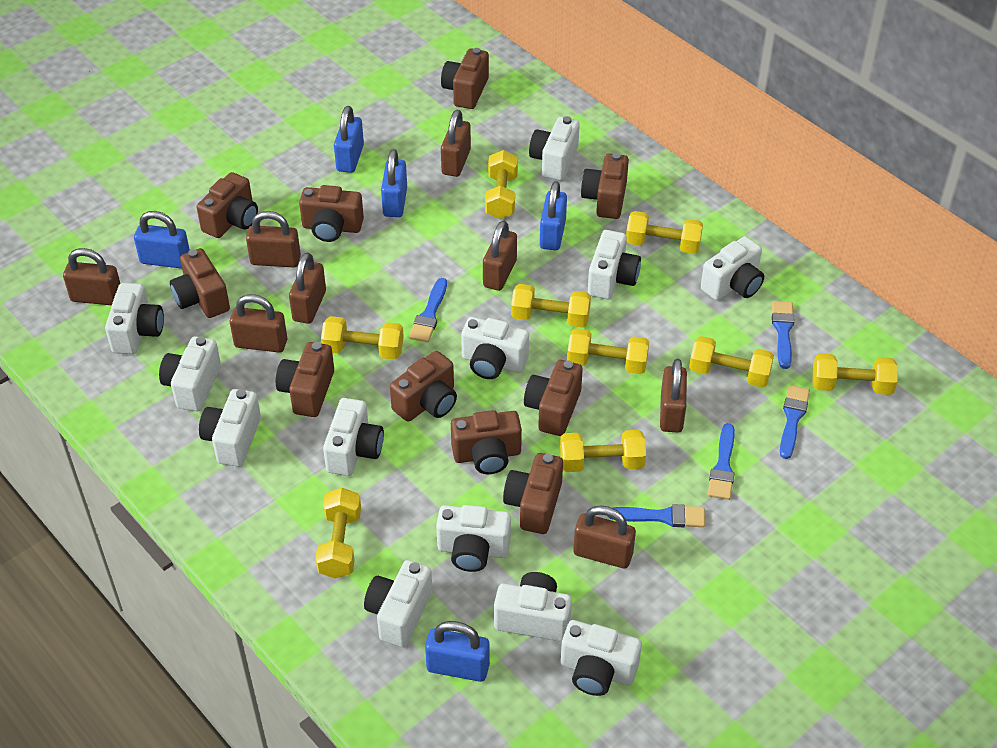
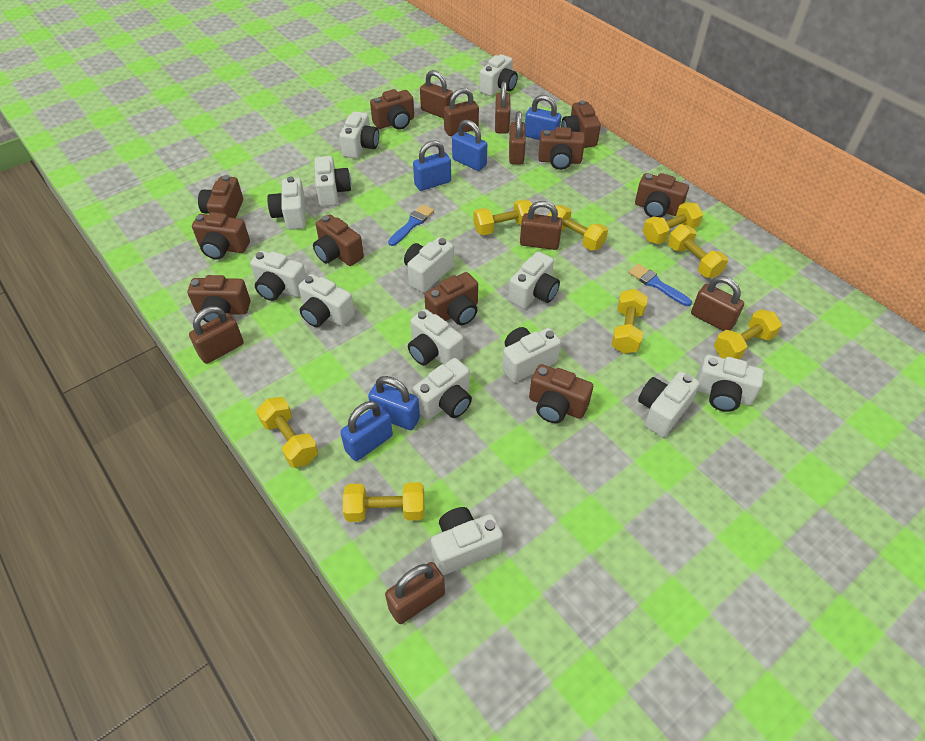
blue brush: 5 -> 2
white camera: 12 -> 14
yellow dumbbell: 9 -> 8

